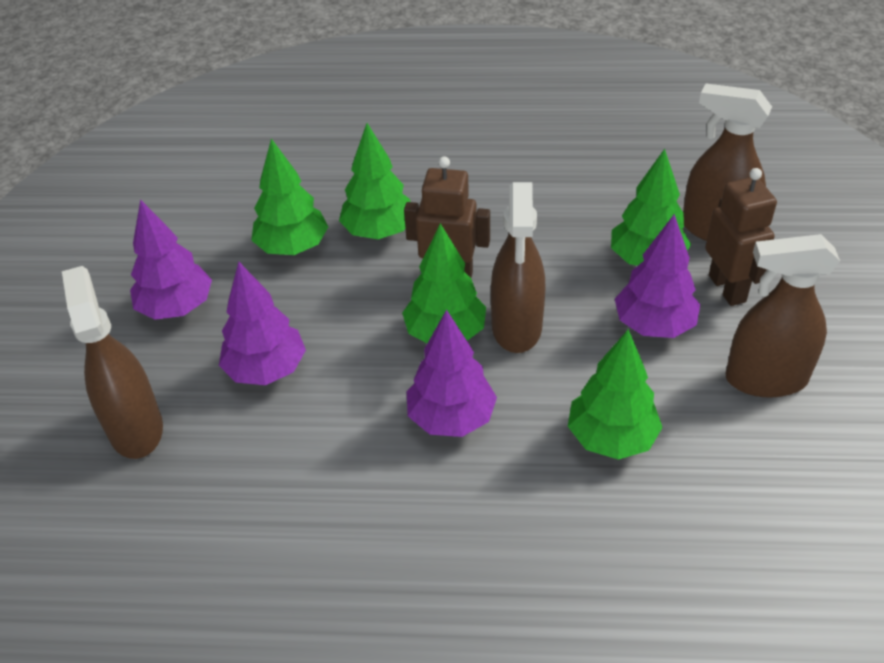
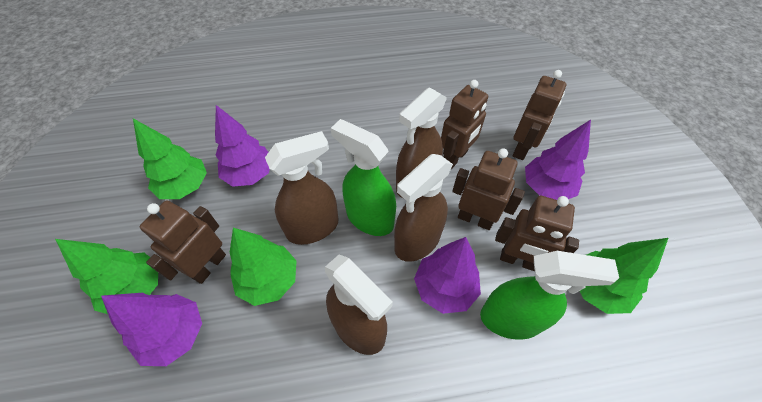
brown robot: 2 -> 5
green spray bottle: 0 -> 2
green tree: 5 -> 4

